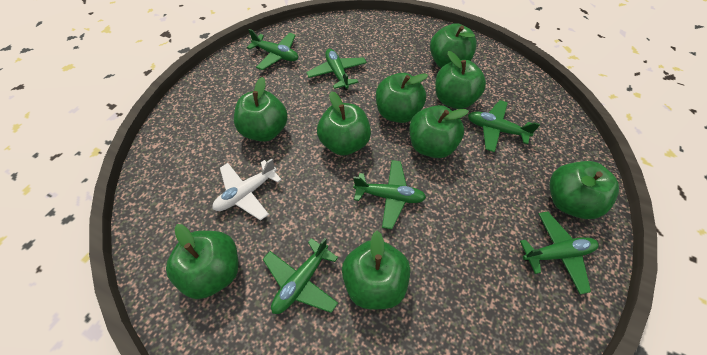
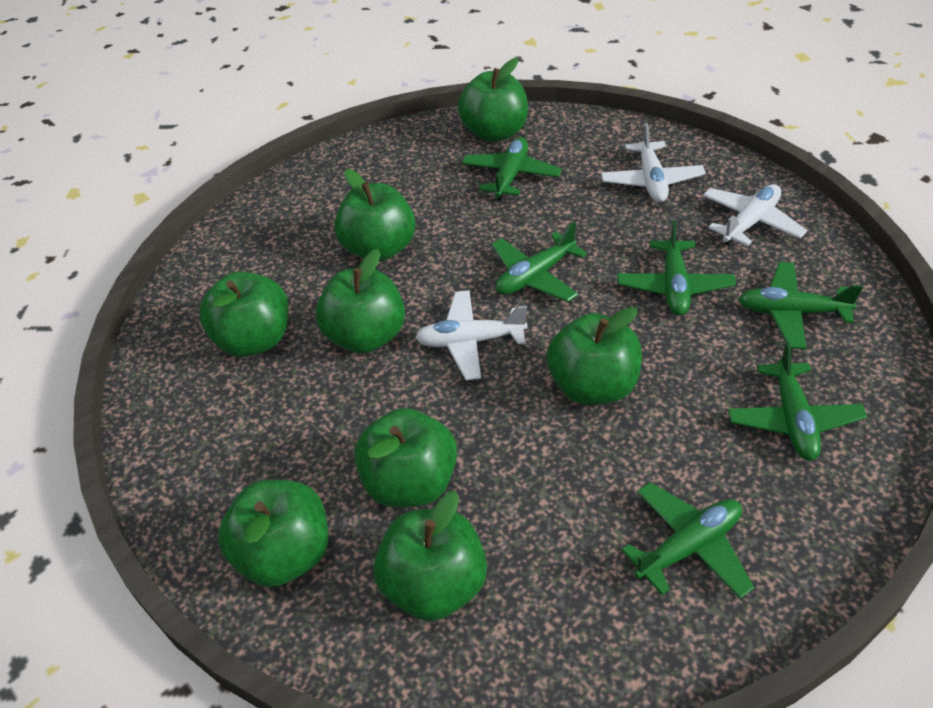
green apple: 9 -> 8
white plane: 1 -> 3

